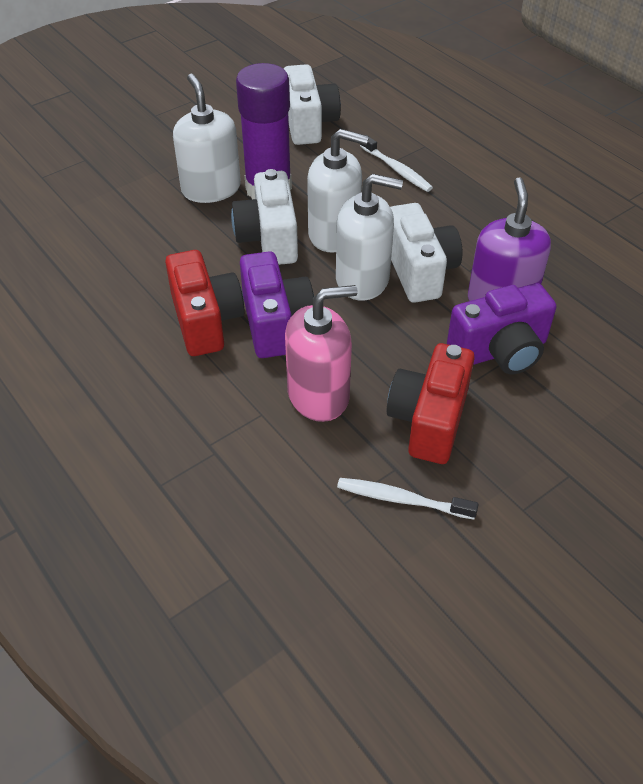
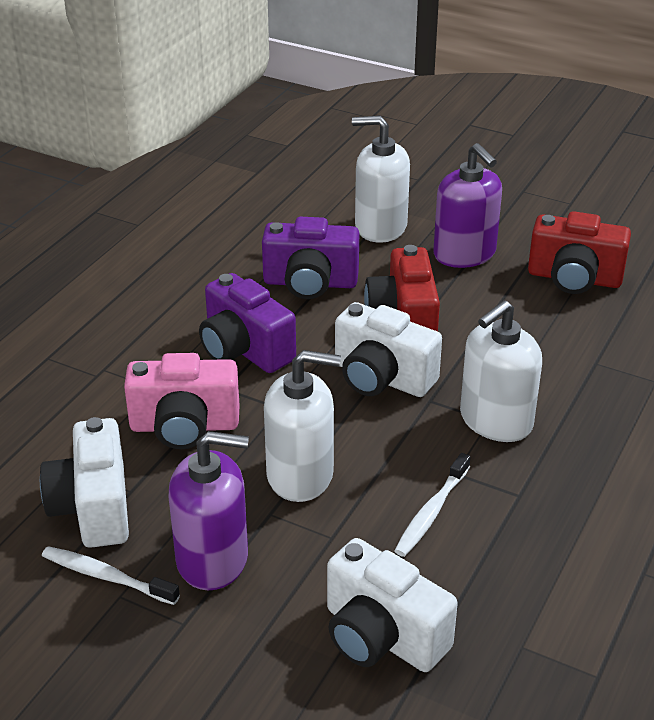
pink camera: 0 -> 1
pink soap dispenser: 1 -> 0
purple glue stick: 1 -> 0
purple soap dispenser: 1 -> 2

